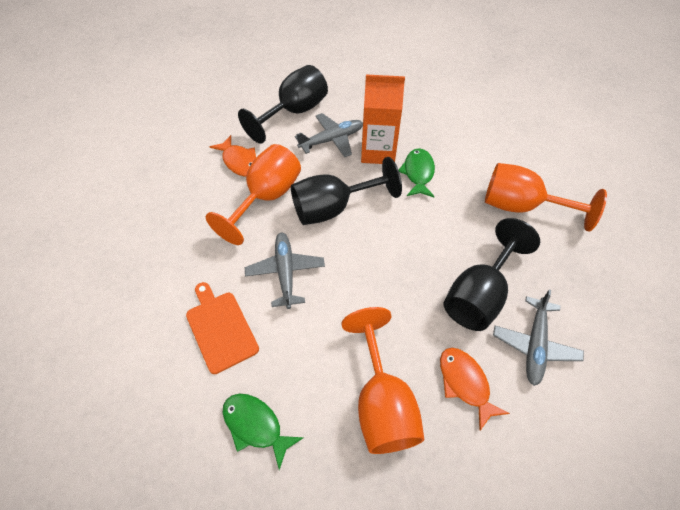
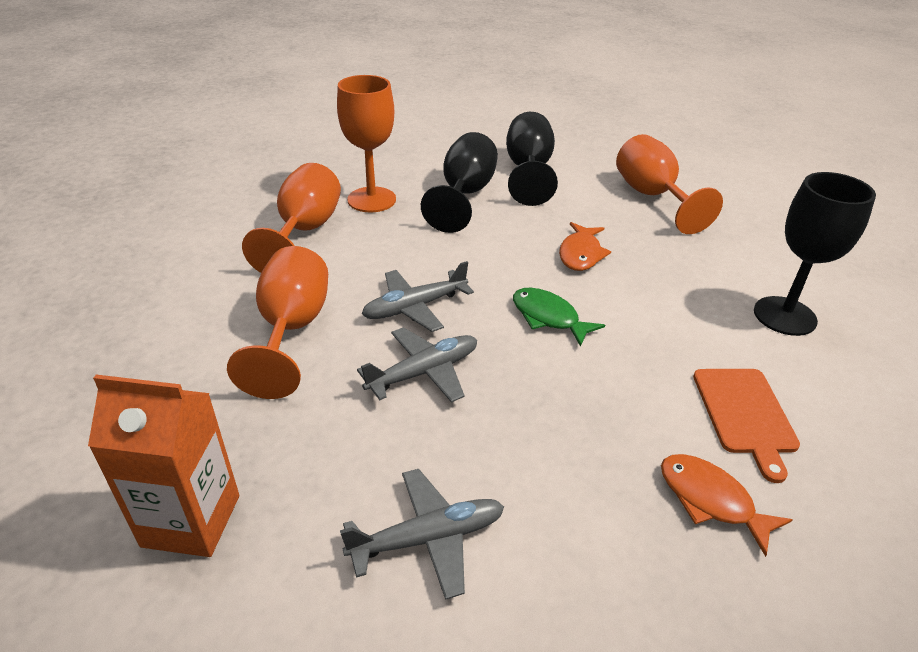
green fish: 2 -> 1
orange goblet: 3 -> 4

